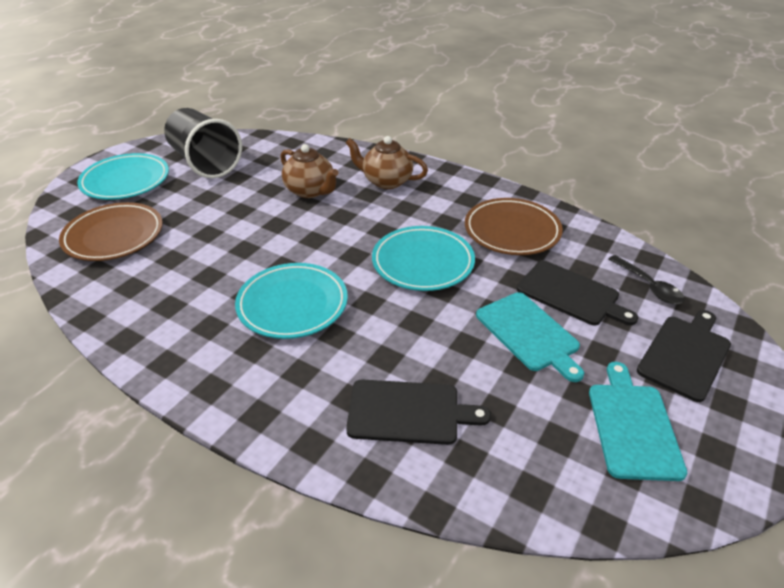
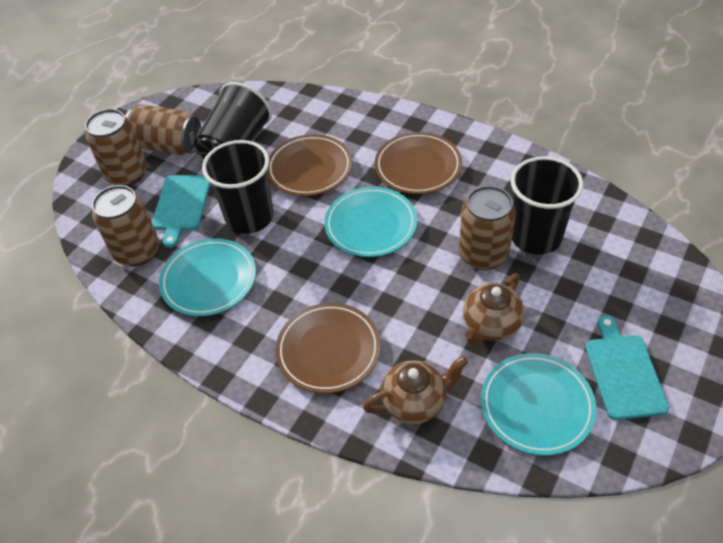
black cup: 1 -> 3
black cutting board: 3 -> 0
black spoon: 1 -> 0
brown can: 0 -> 4
brown plate: 2 -> 3

